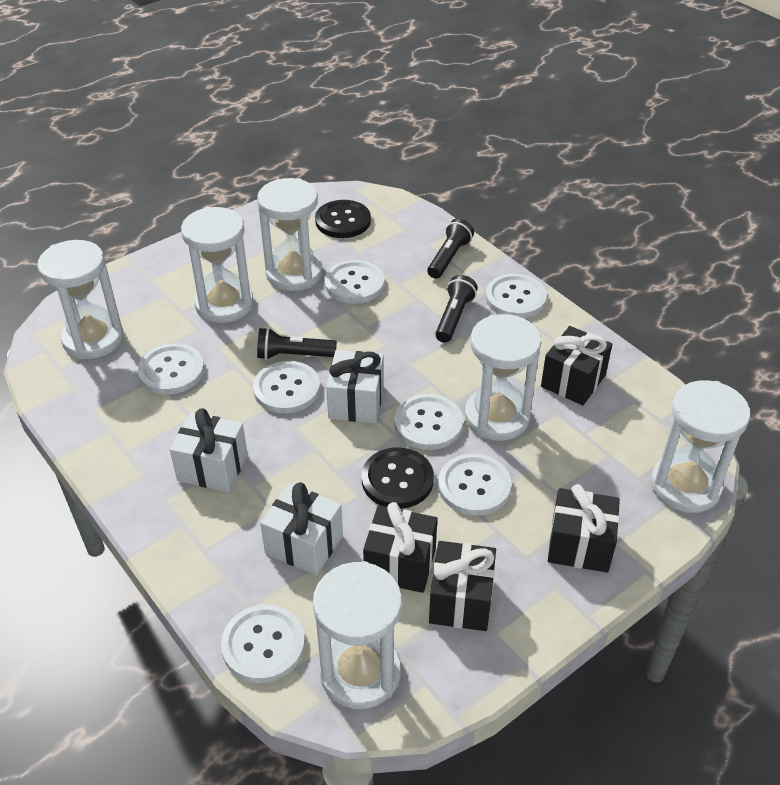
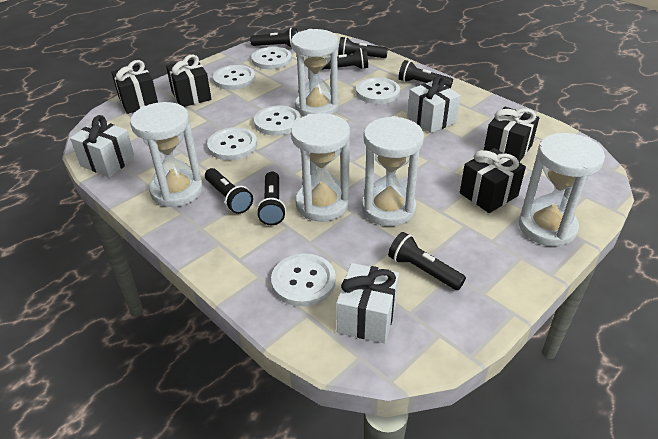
black button: 2 -> 0
black flashlight: 3 -> 7
white button: 7 -> 6
white hourglass: 6 -> 5

